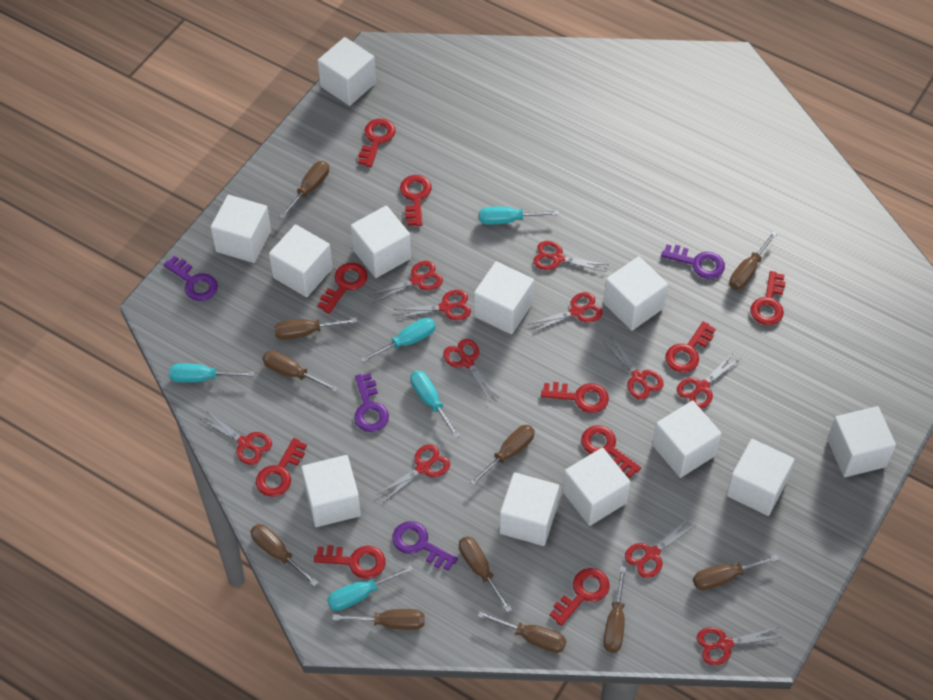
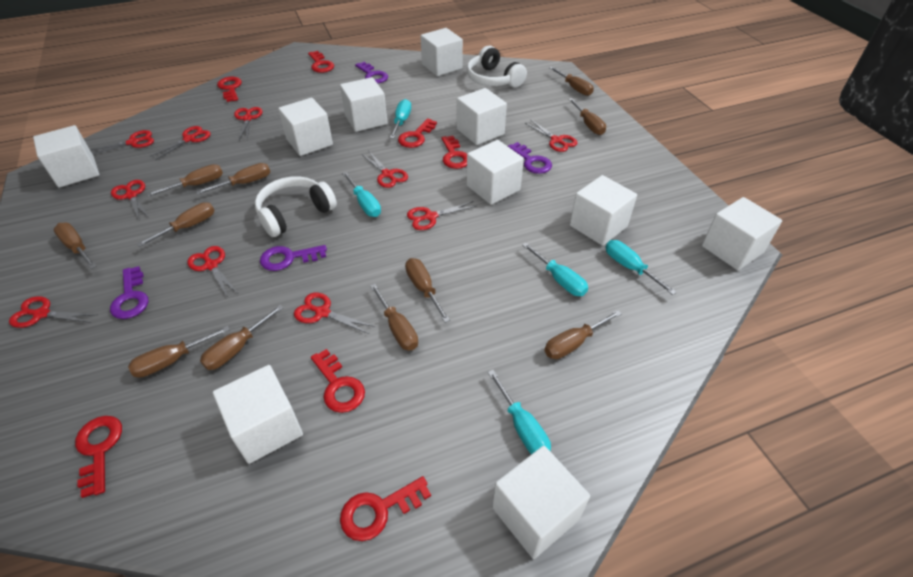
red key: 10 -> 7
red scissors: 11 -> 10
white cube: 12 -> 10
white headphones: 0 -> 2

